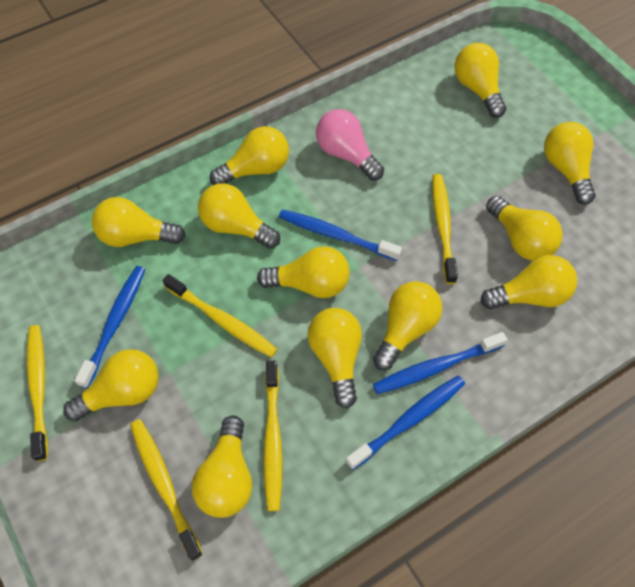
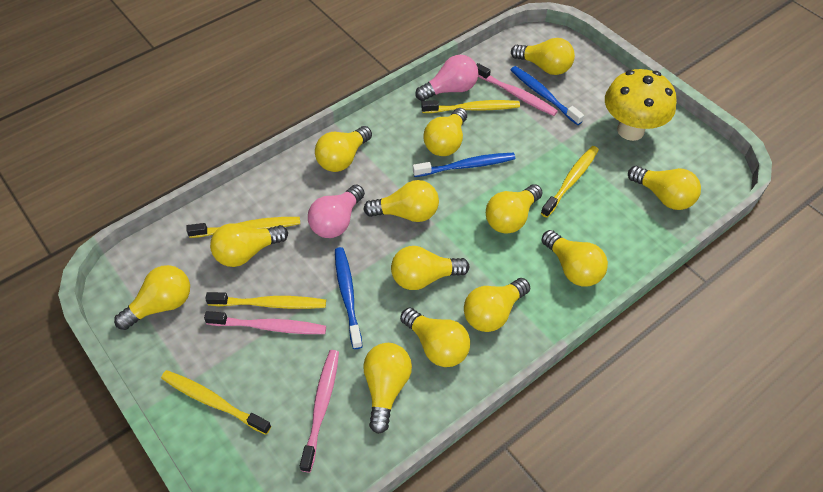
blue toothbrush: 4 -> 3
pink light bulb: 1 -> 2
pink toothbrush: 0 -> 3
yellow light bulb: 12 -> 13
yellow mushroom: 0 -> 1

